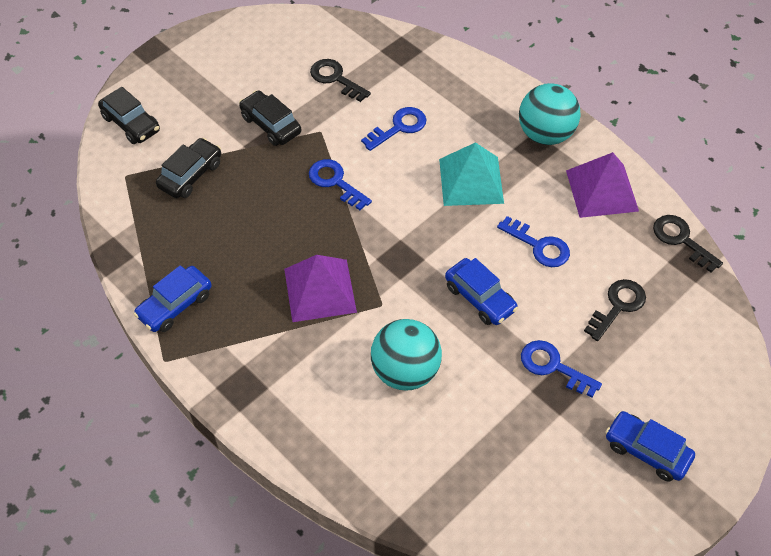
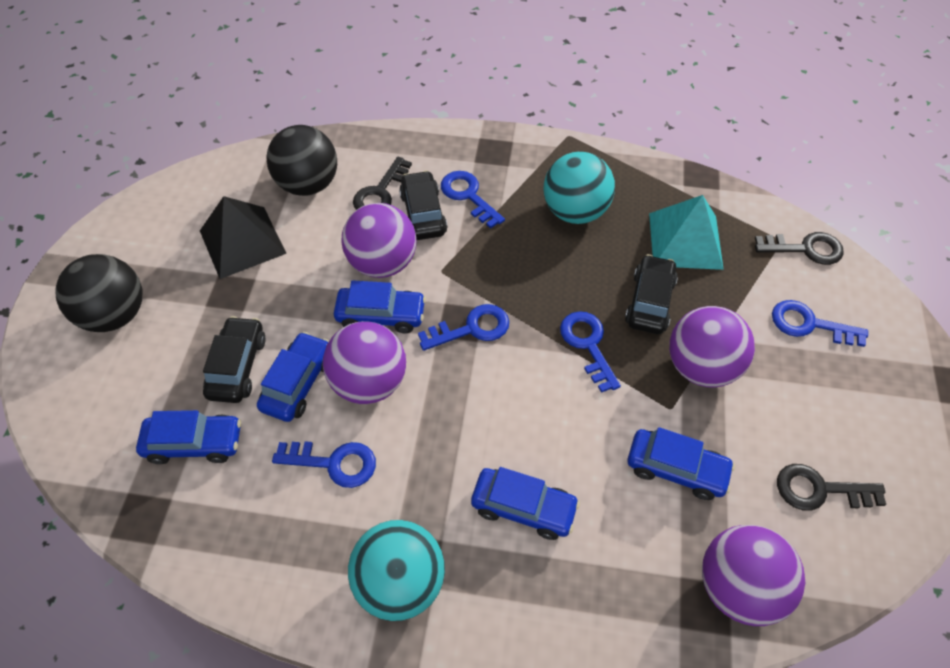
black ball: 0 -> 2
black pyramid: 0 -> 1
blue car: 3 -> 5
blue key: 4 -> 5
purple ball: 0 -> 4
purple pyramid: 2 -> 0

